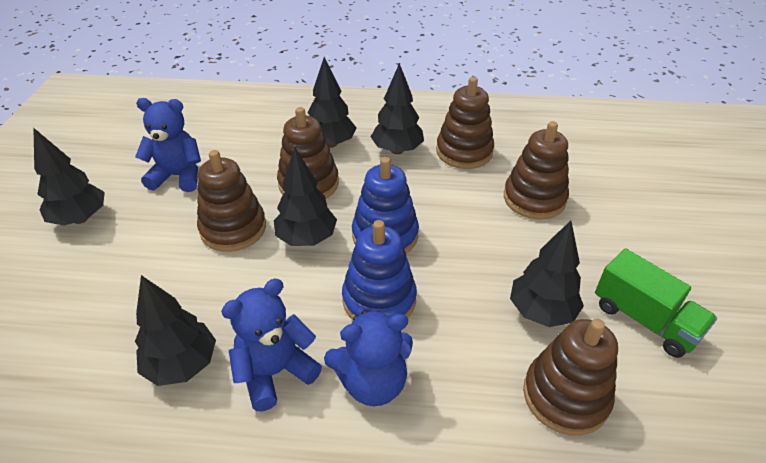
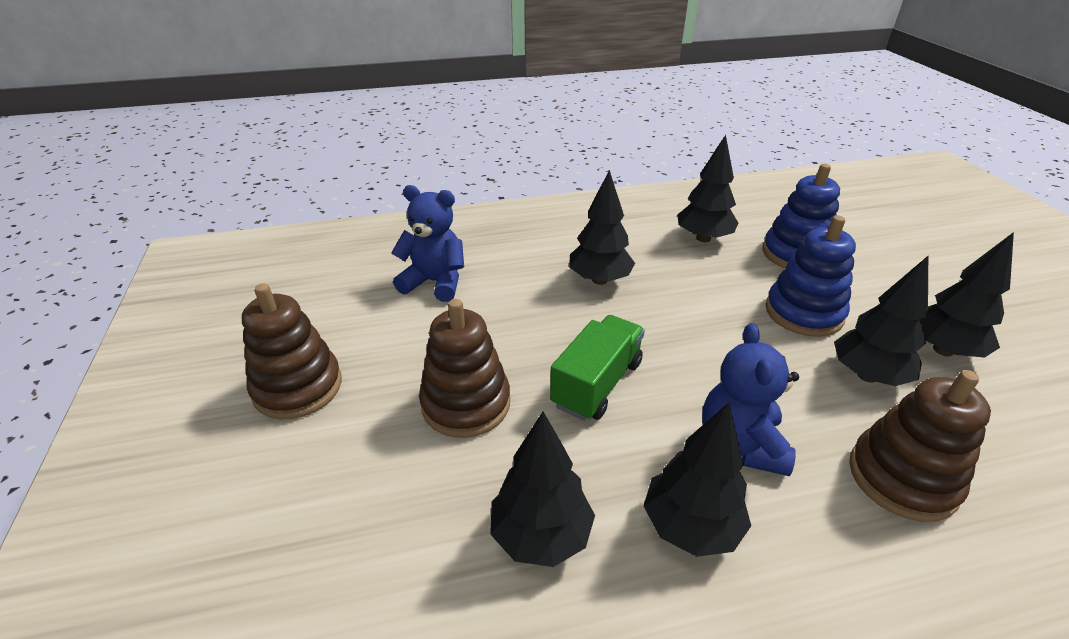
blue teddy bear: 3 -> 2
brown stacking toy: 5 -> 3

